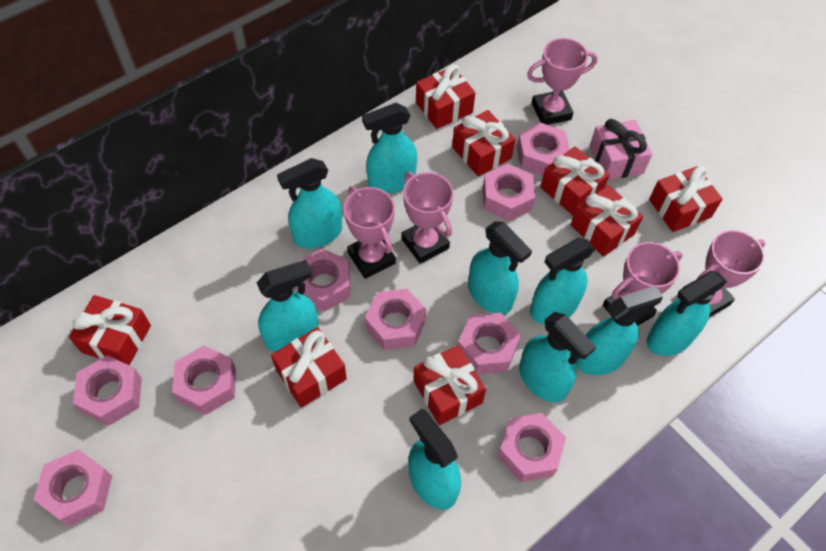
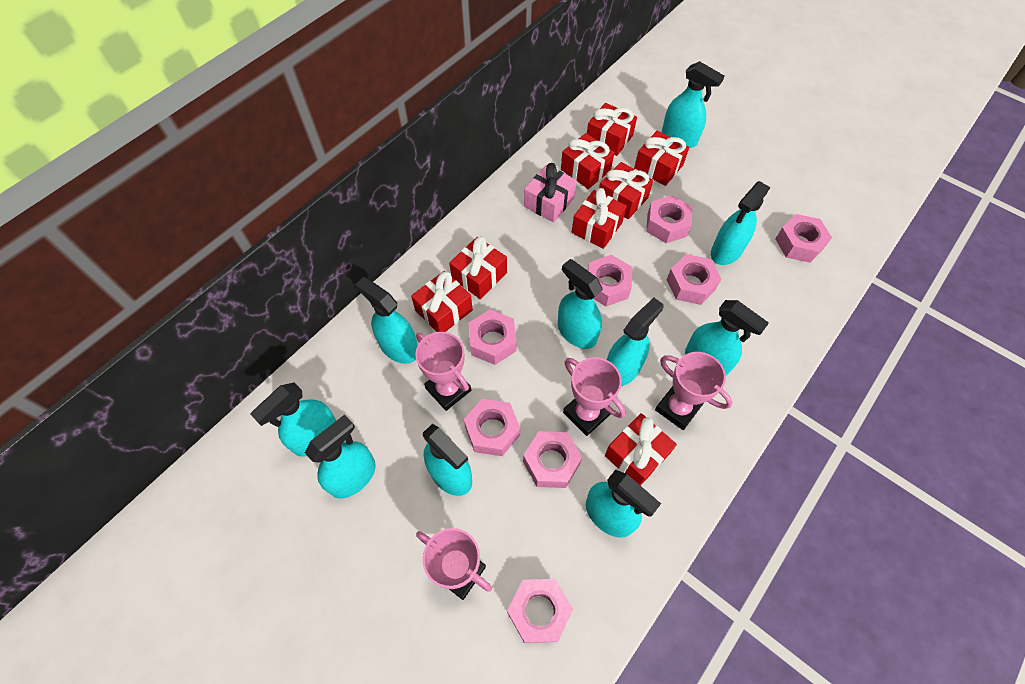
pink nut: 9 -> 8
pink trophy: 5 -> 4
turquoise spray bottle: 9 -> 10

